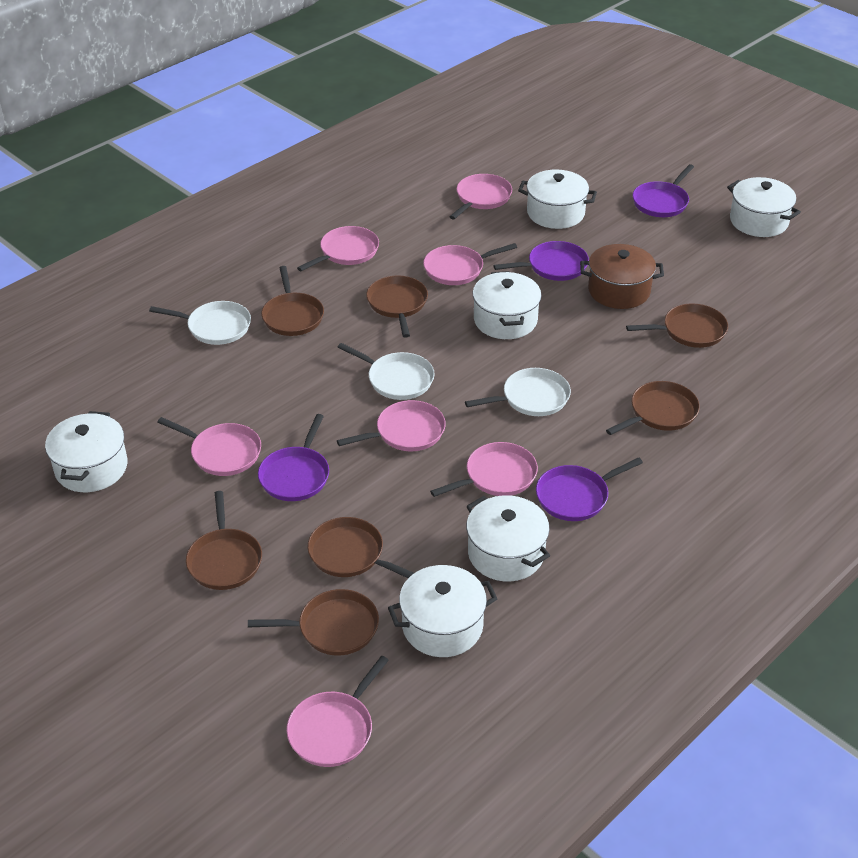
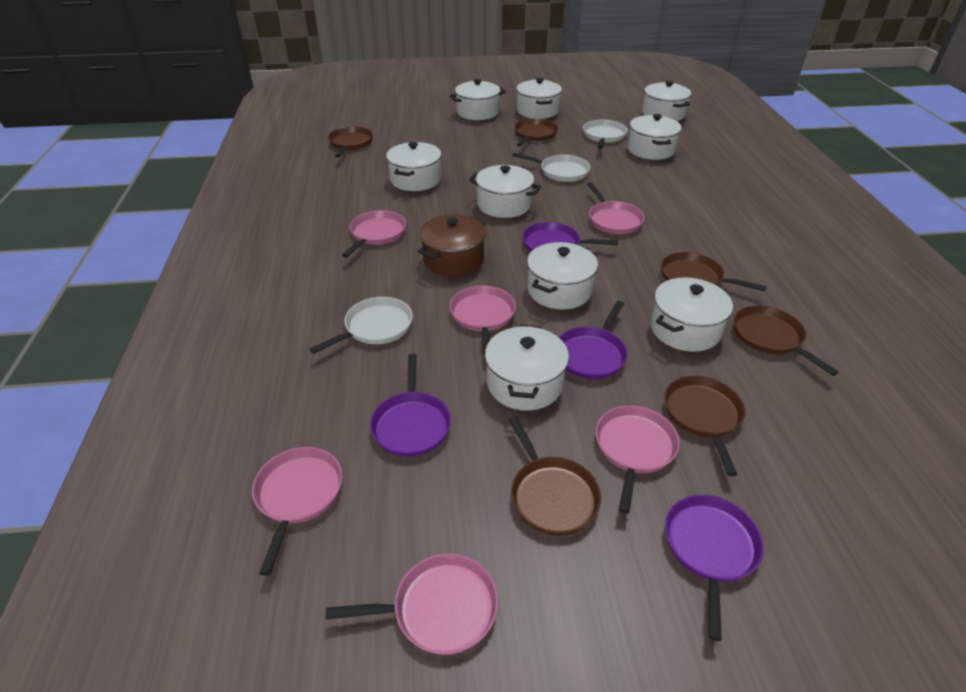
brown pan: 7 -> 6
pink pan: 7 -> 6
white pot: 6 -> 9

